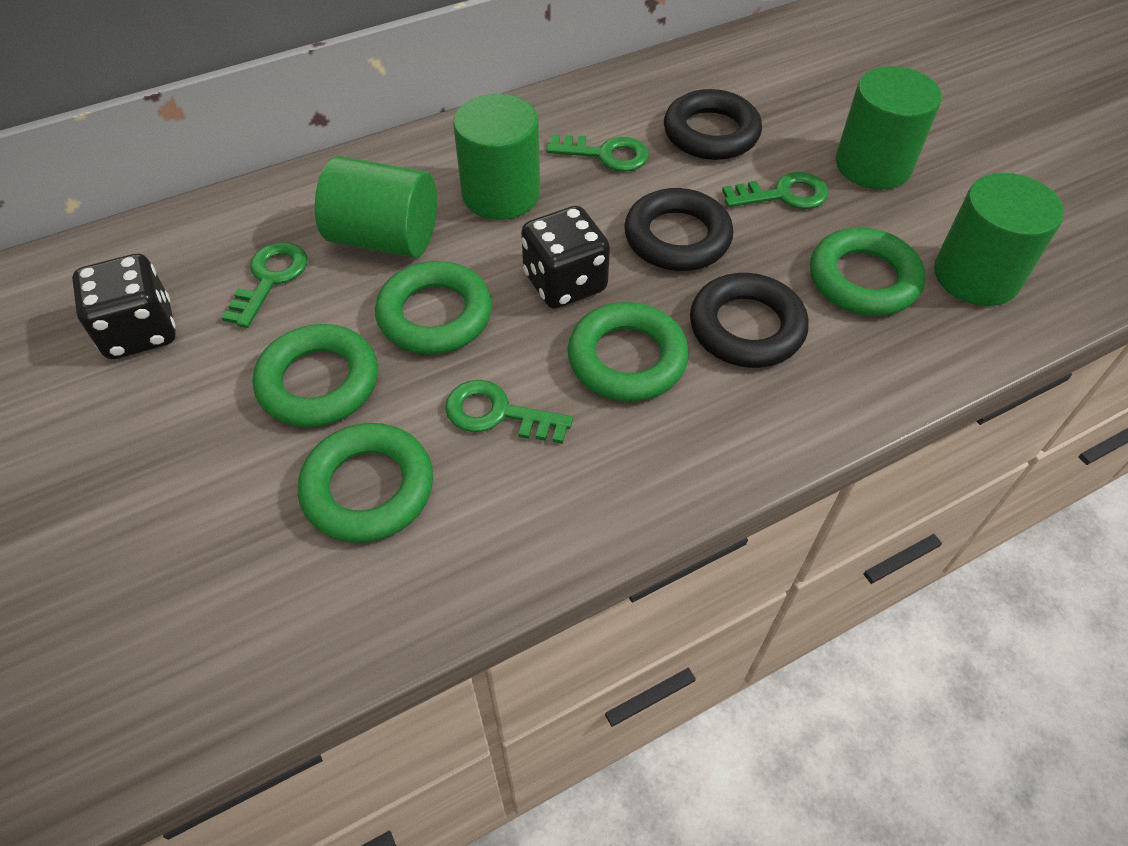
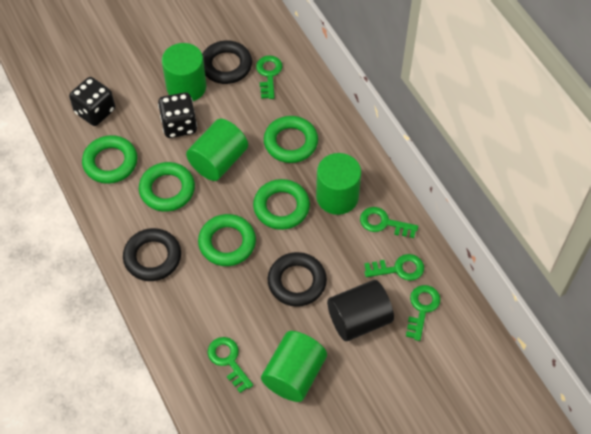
black cylinder: 0 -> 1
green key: 4 -> 5

